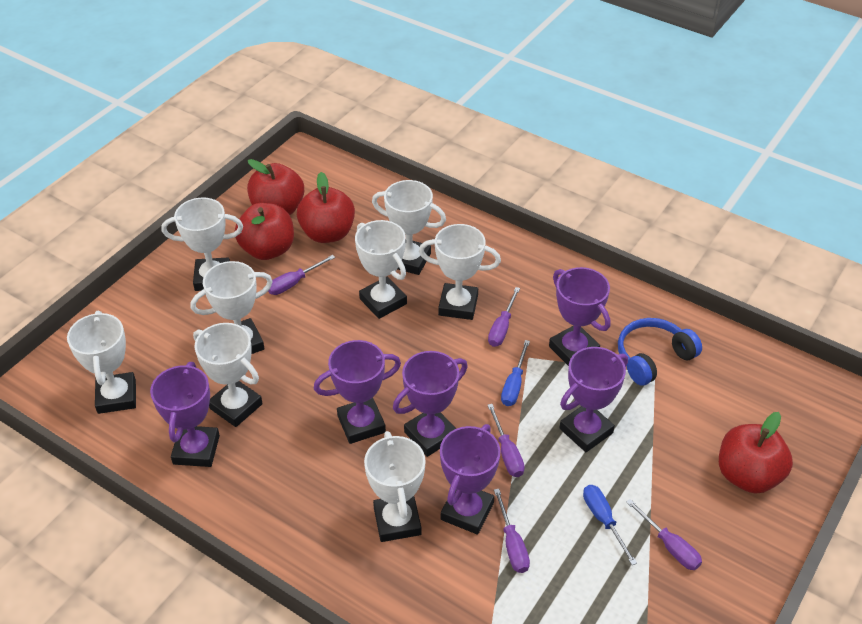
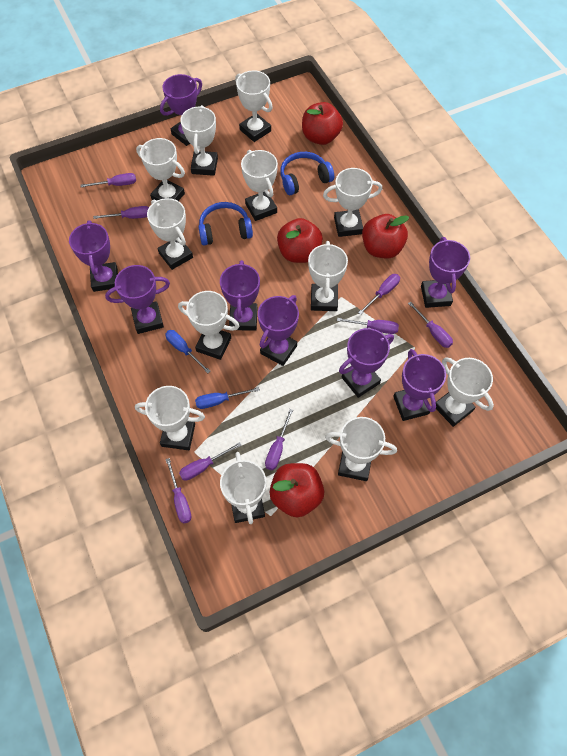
blue headphones: 1 -> 2
purple screwdriver: 5 -> 8
purple trophy: 6 -> 8
white trophy: 8 -> 12

